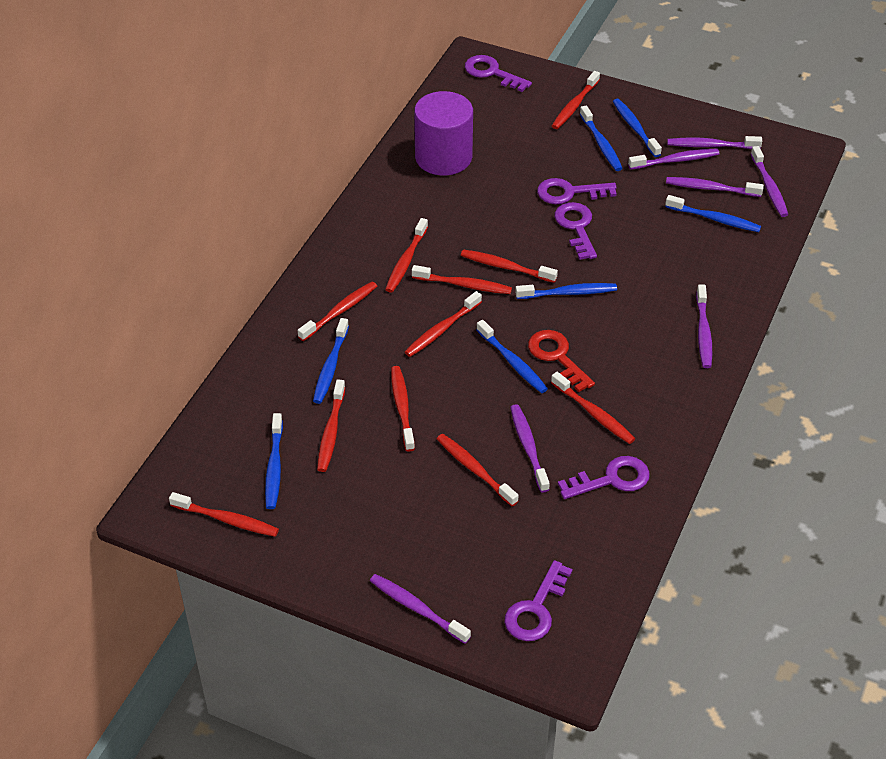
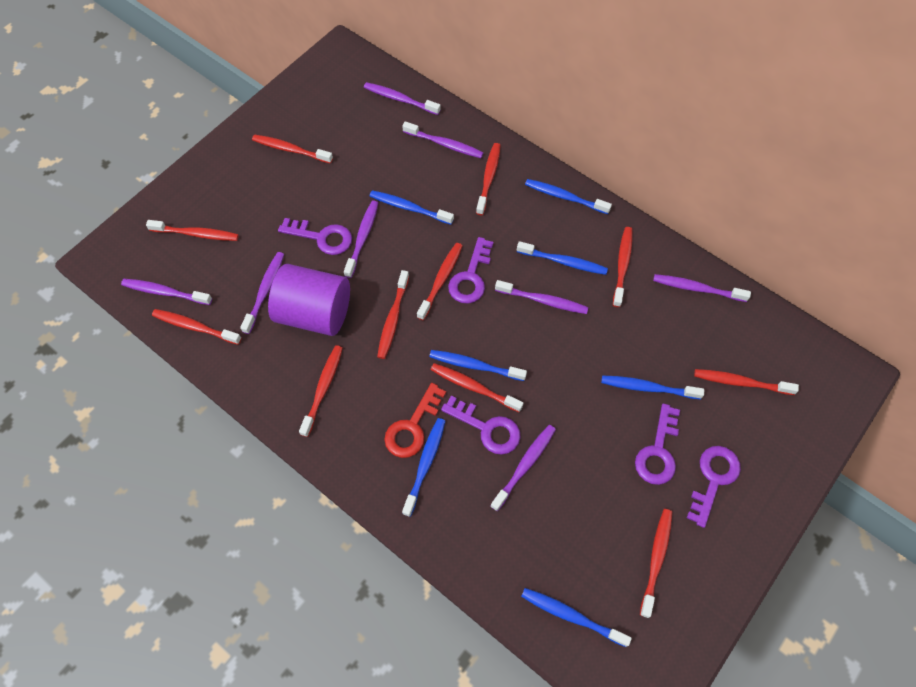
purple toothbrush: 7 -> 8

